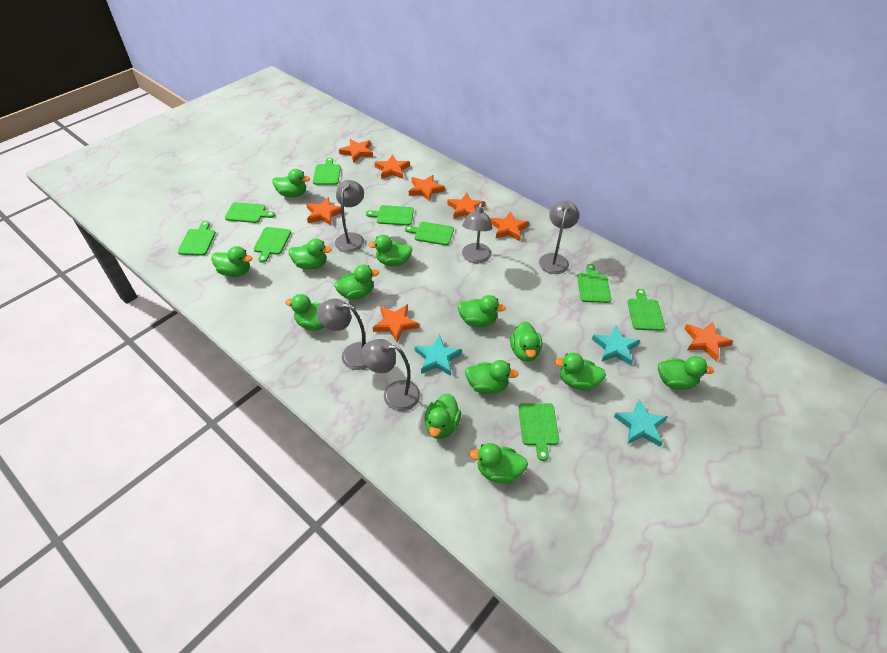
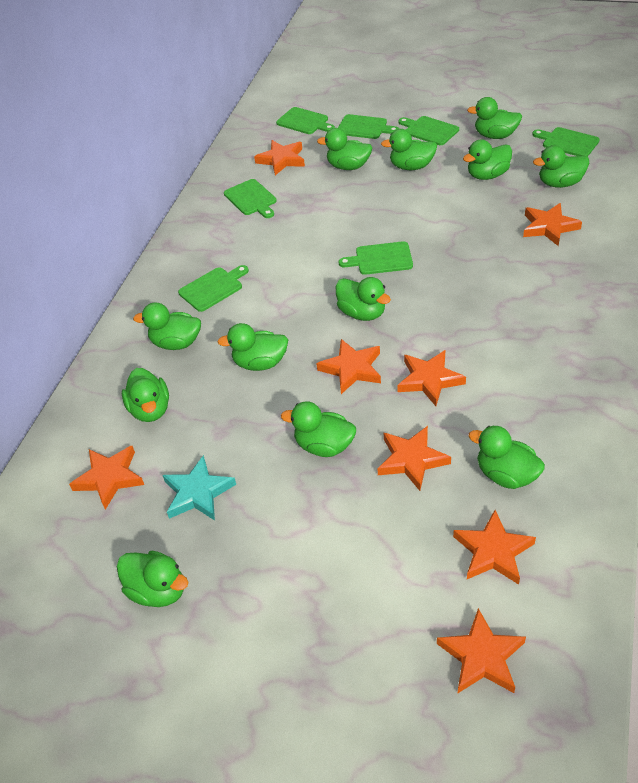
green cutting board: 9 -> 7
green duck: 13 -> 12
grey lamp: 5 -> 0
turquoise star: 3 -> 1

